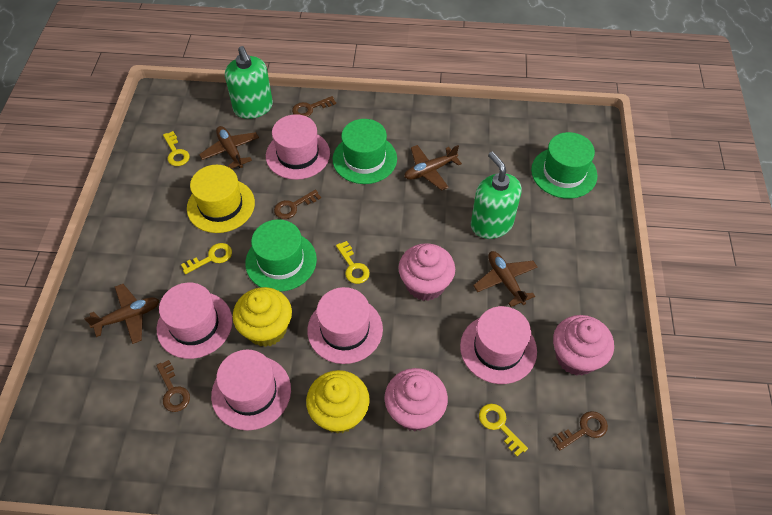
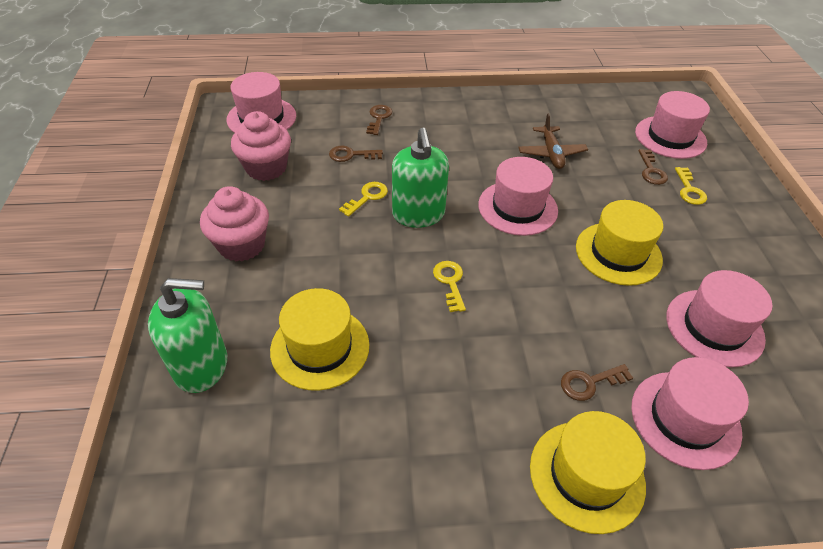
brown plane: 4 -> 1
green hat: 3 -> 0
pink cupcake: 3 -> 2
yellow cupcake: 2 -> 0
yellow hat: 1 -> 3
yellow key: 4 -> 3

